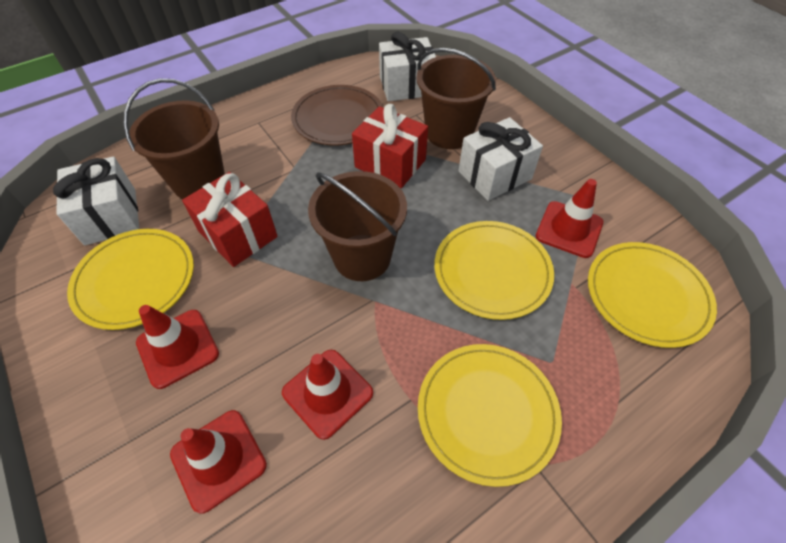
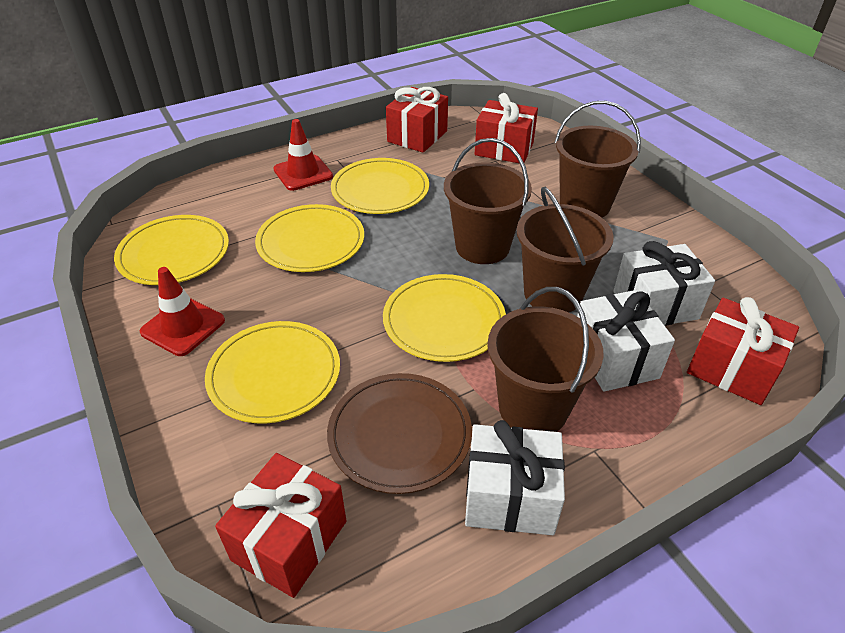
brown bucket: 3 -> 4
red gift: 2 -> 4
red traffic cone: 4 -> 2
yellow plate: 4 -> 5

